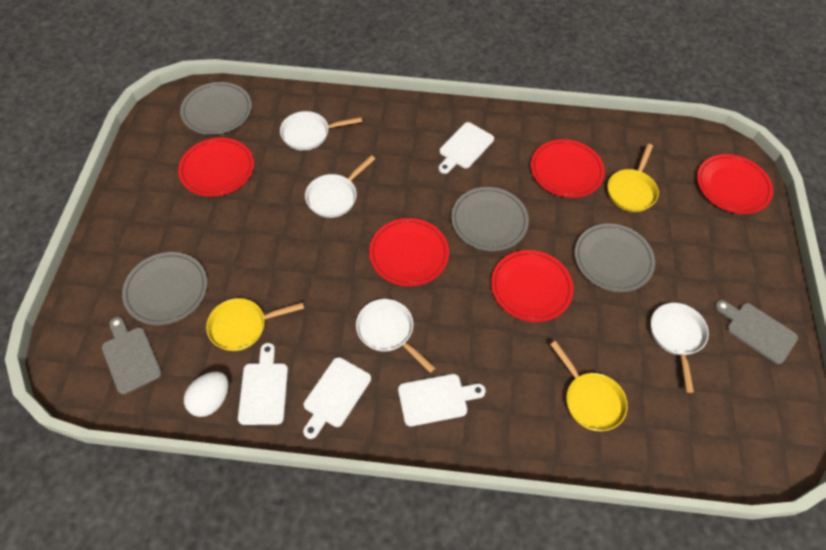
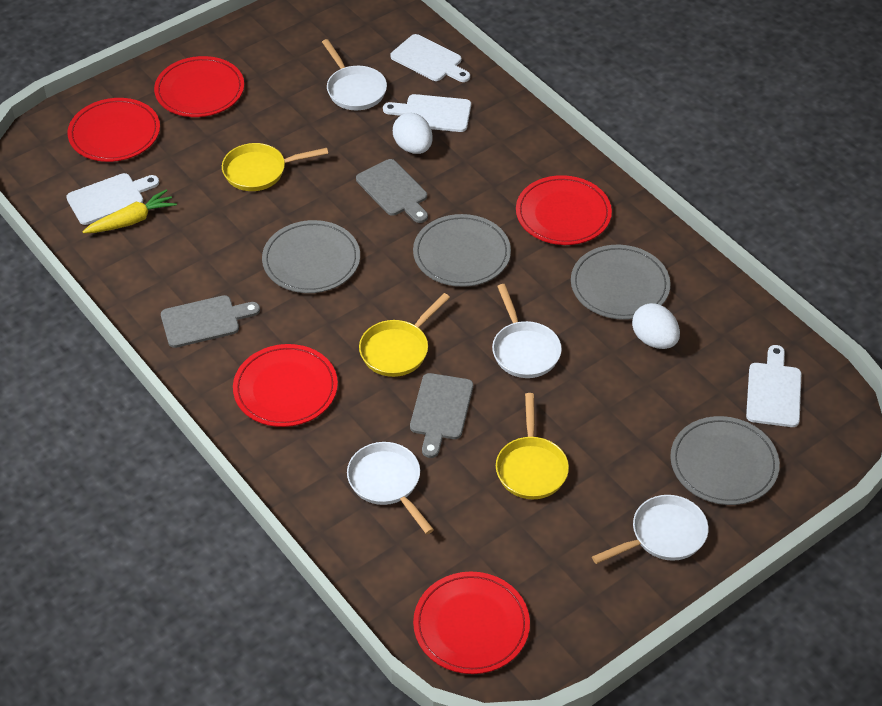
grey cutting board: 2 -> 3
white egg: 1 -> 2
yellow carrot: 0 -> 1

